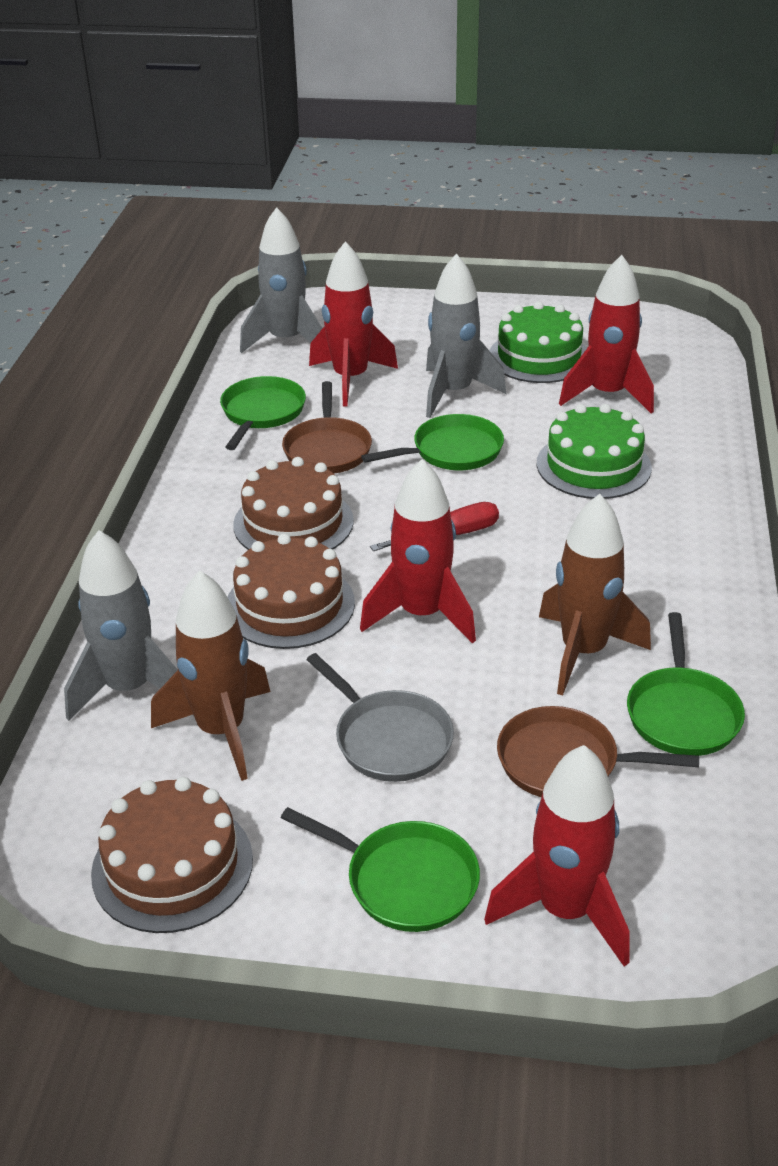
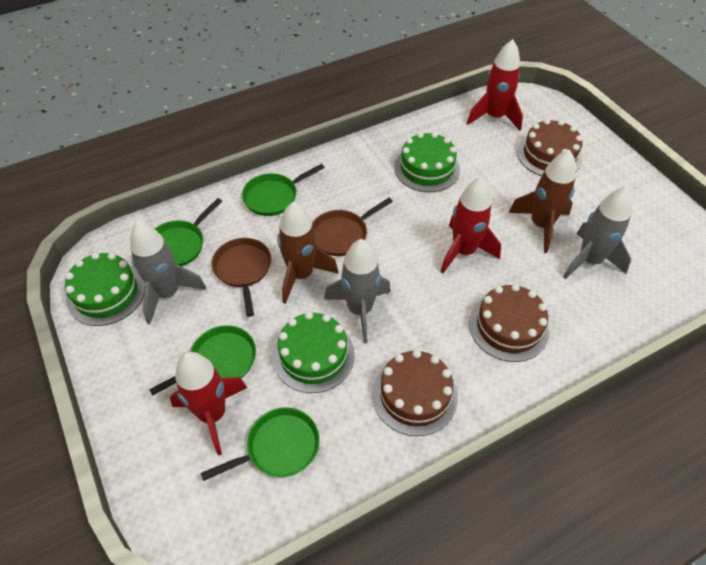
green cake: 2 -> 3
grey pan: 1 -> 0
red rocket: 4 -> 3
red screwdriver: 1 -> 0

